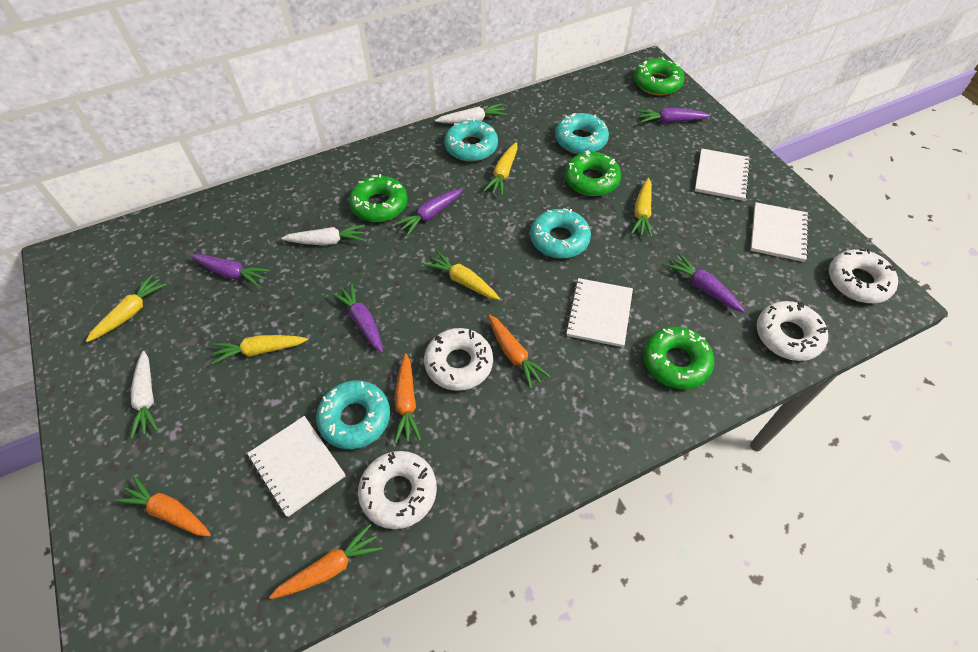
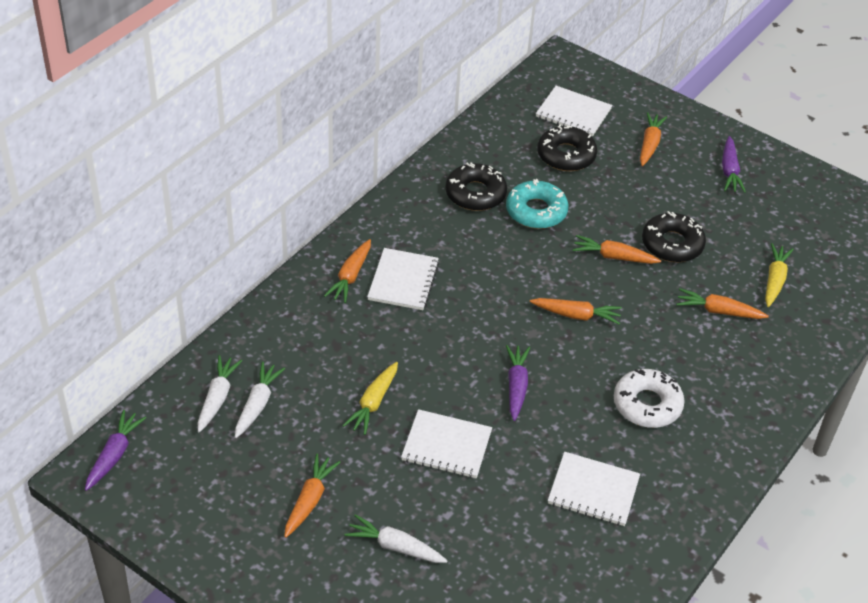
black donut: 0 -> 3
green donut: 4 -> 0
orange carrot: 4 -> 6
purple carrot: 5 -> 3
turquoise donut: 4 -> 1
white donut: 4 -> 1
yellow carrot: 5 -> 2

